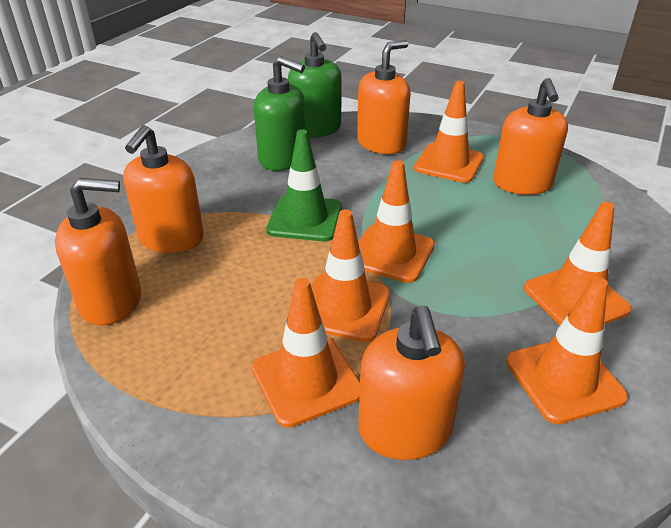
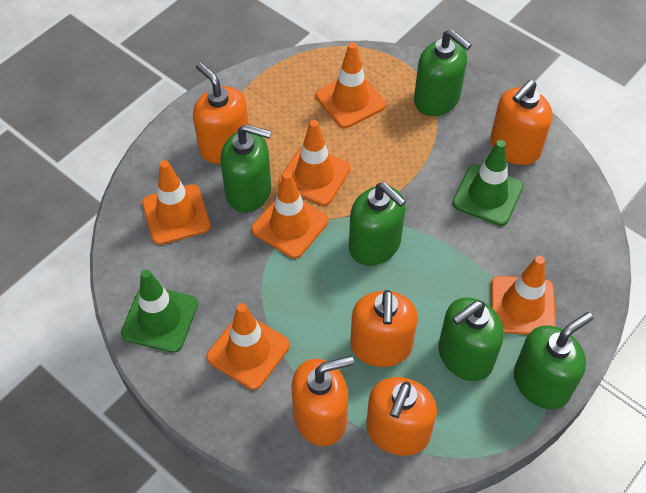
green soap dispenser: 2 -> 5
green traffic cone: 1 -> 2

